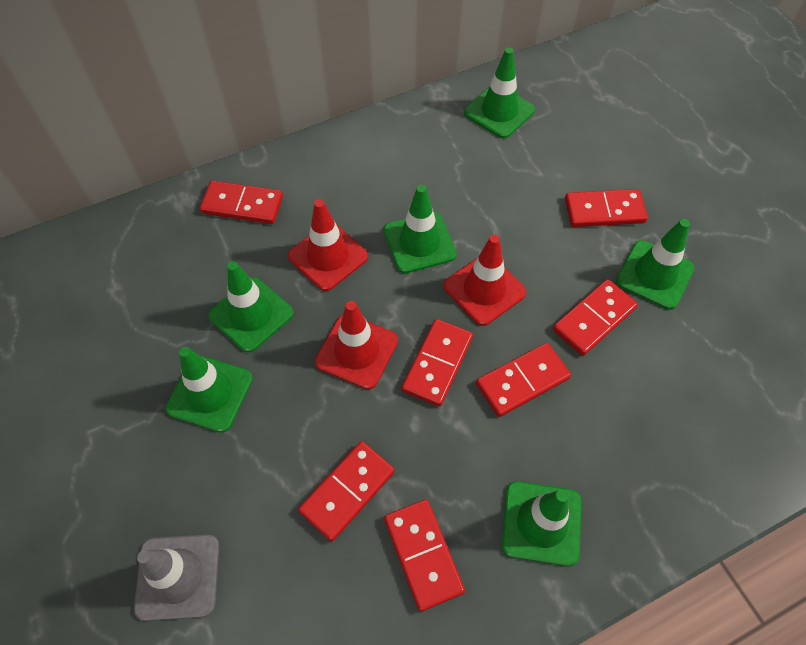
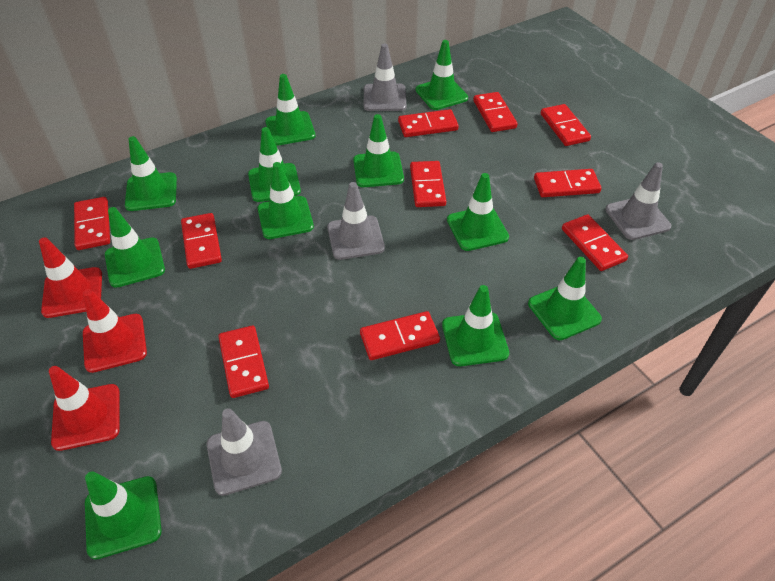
green traffic cone: 6 -> 11
grey traffic cone: 1 -> 4
red domino: 7 -> 10

